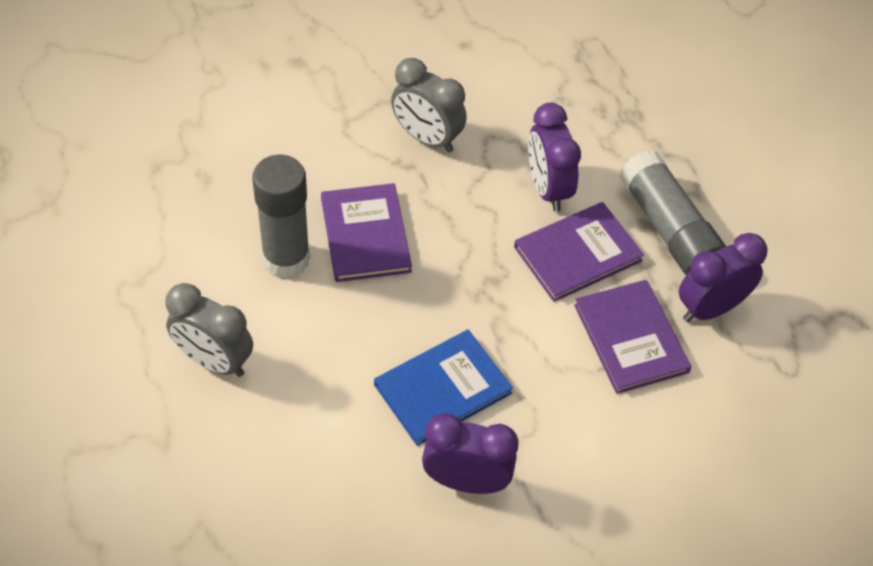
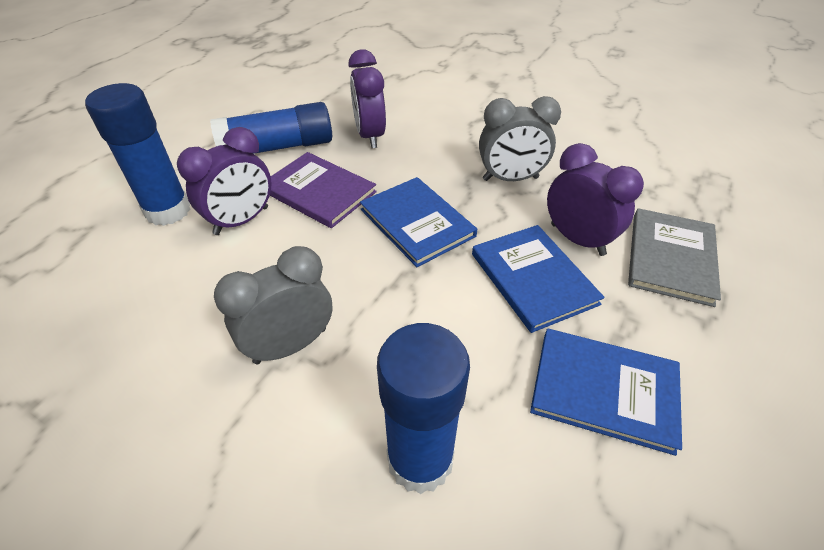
blue book: 1 -> 3
blue glue stick: 0 -> 3
grey book: 0 -> 1
grey glue stick: 2 -> 0
purple book: 3 -> 1

